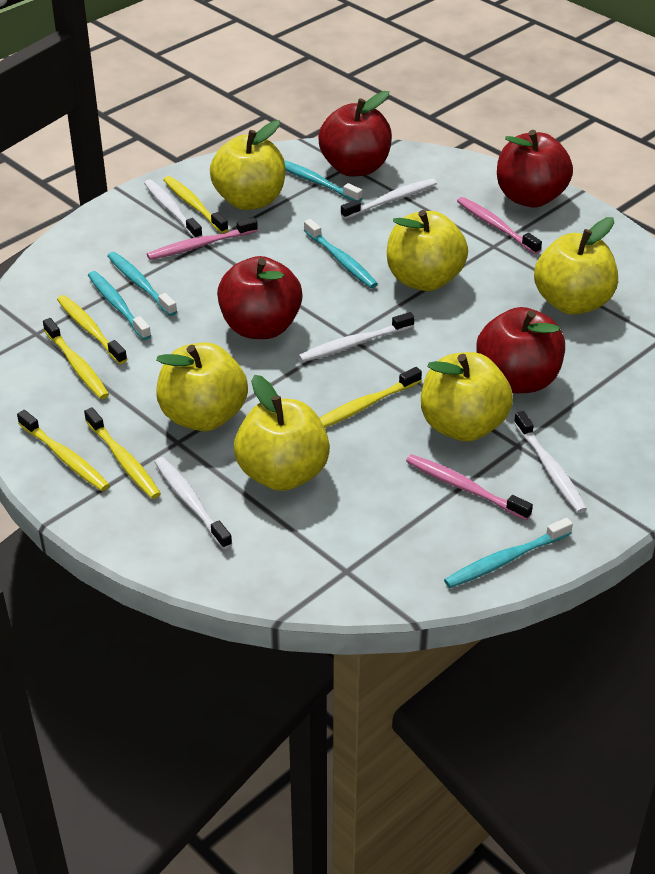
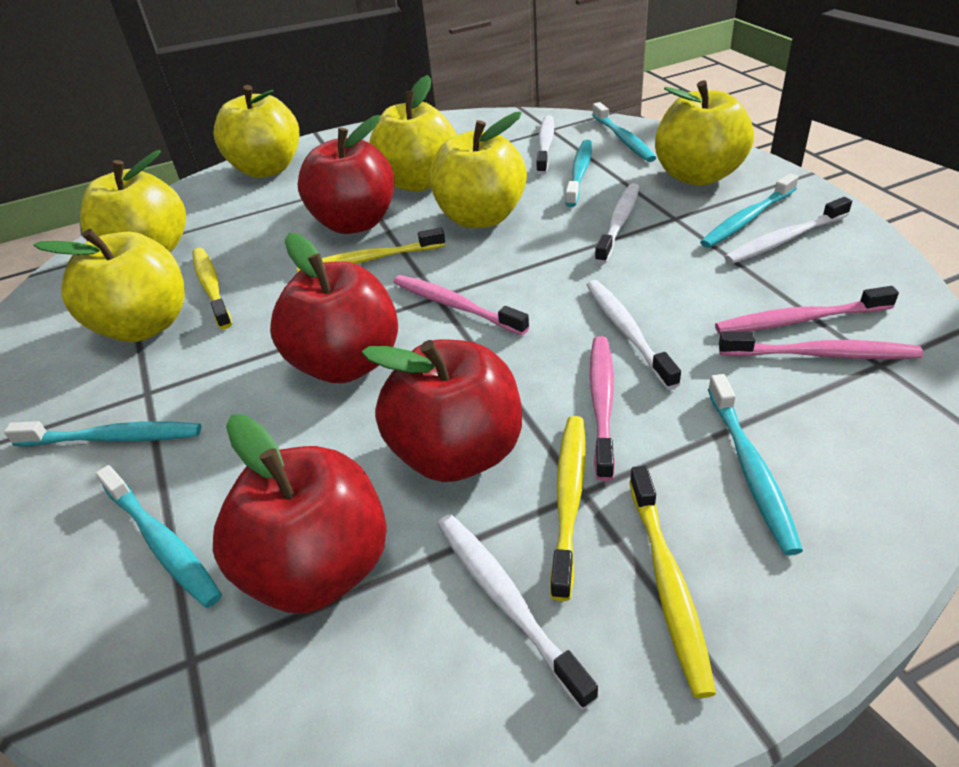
pink toothbrush: 3 -> 4
turquoise toothbrush: 5 -> 6
yellow toothbrush: 6 -> 4

